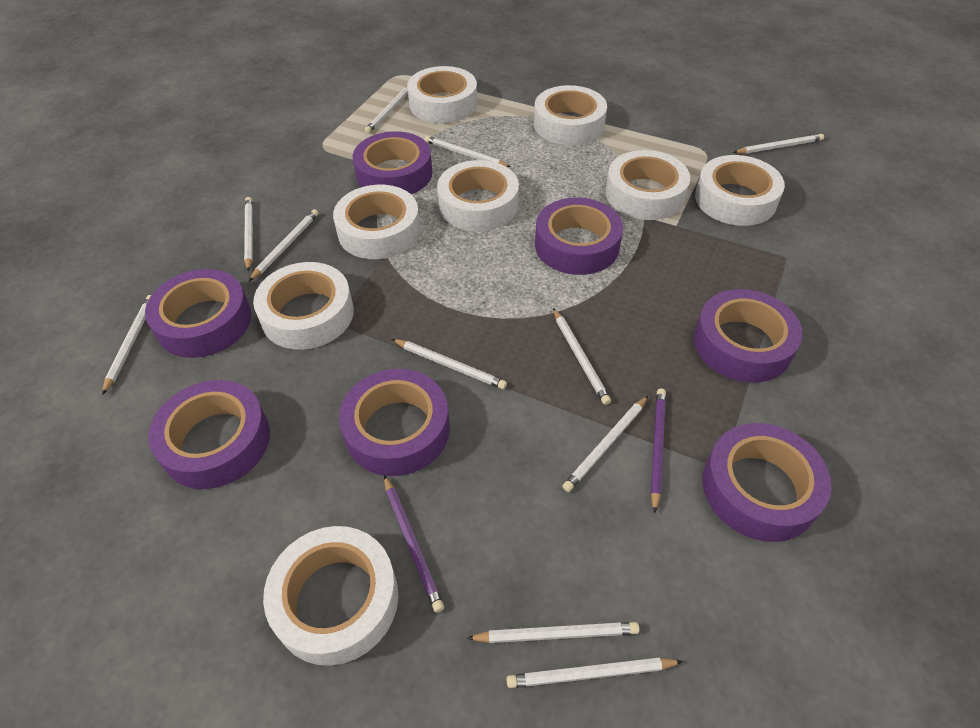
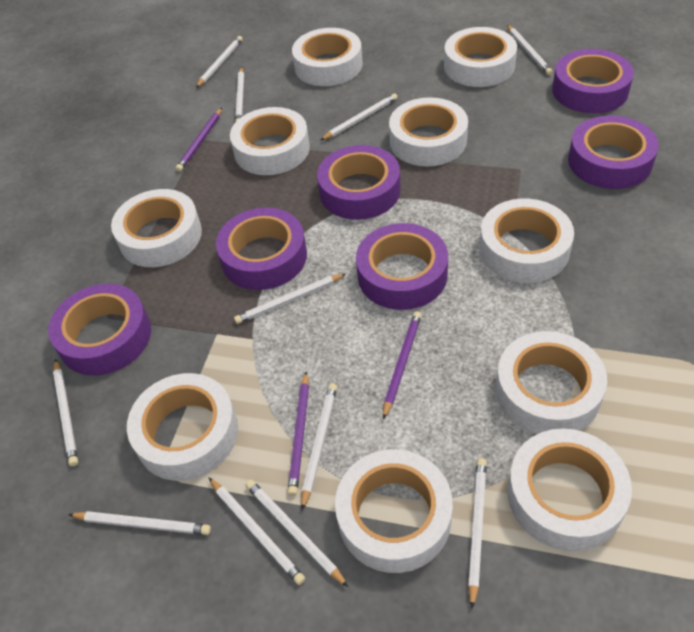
purple pencil: 2 -> 3
purple tape: 7 -> 6
white tape: 8 -> 10

